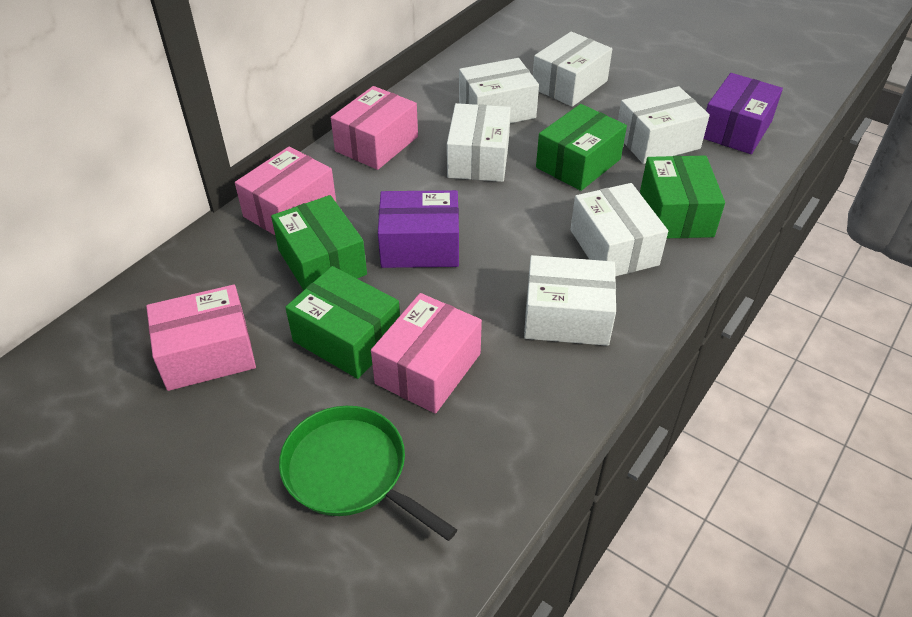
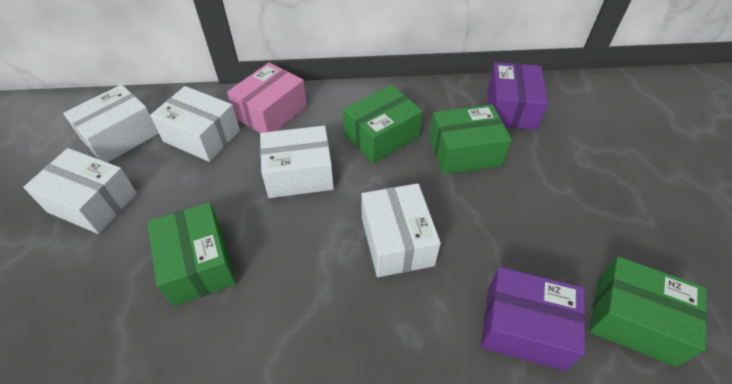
green pan: 1 -> 0
pink box: 4 -> 1
white box: 6 -> 5

